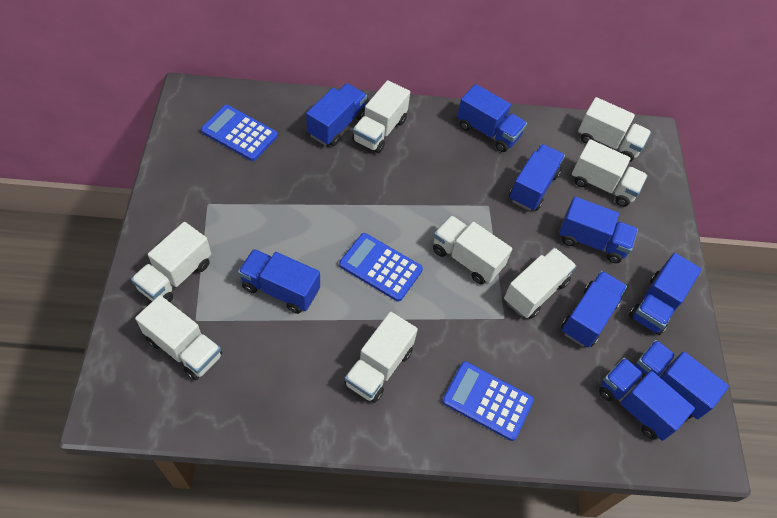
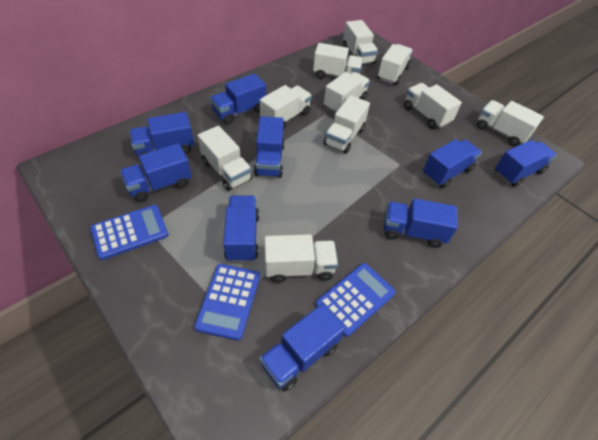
white truck: 8 -> 10

